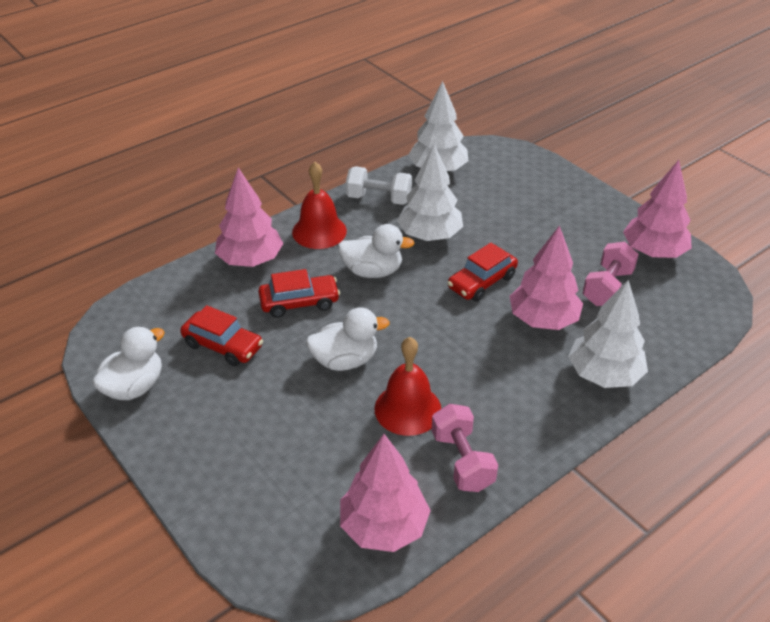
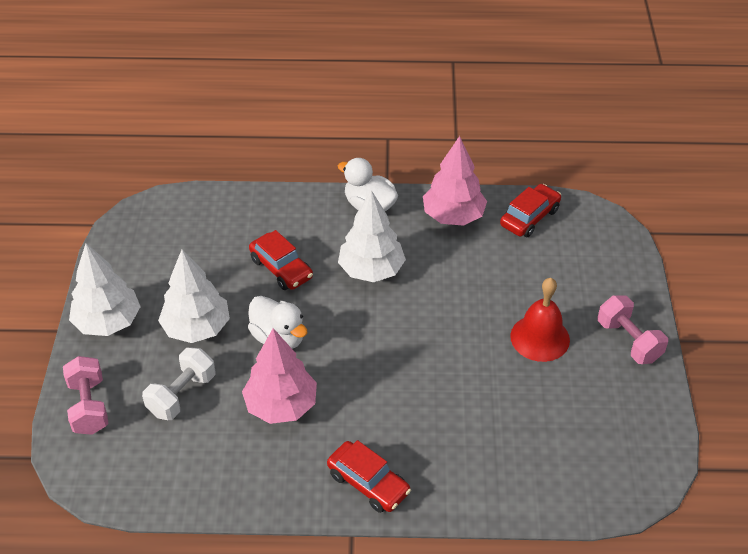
pink tree: 4 -> 2
red bell: 2 -> 1
white duck: 3 -> 2

